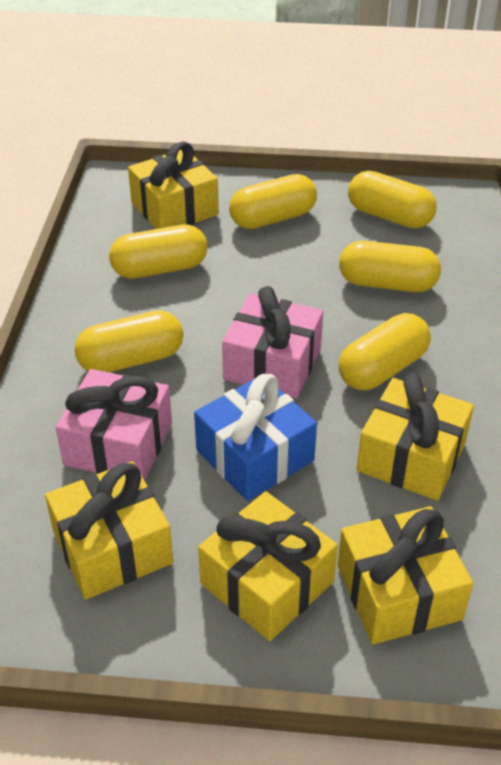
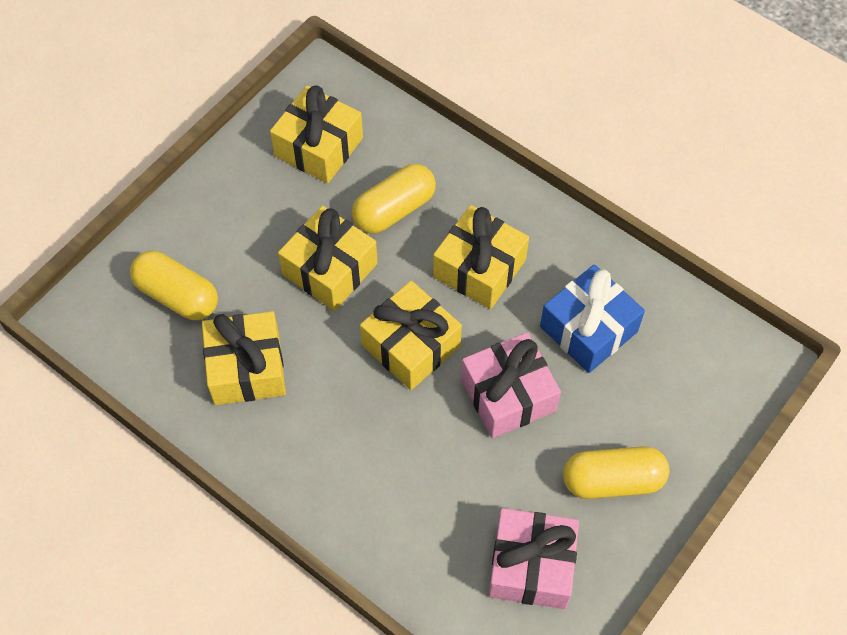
yellow capsule: 6 -> 3

